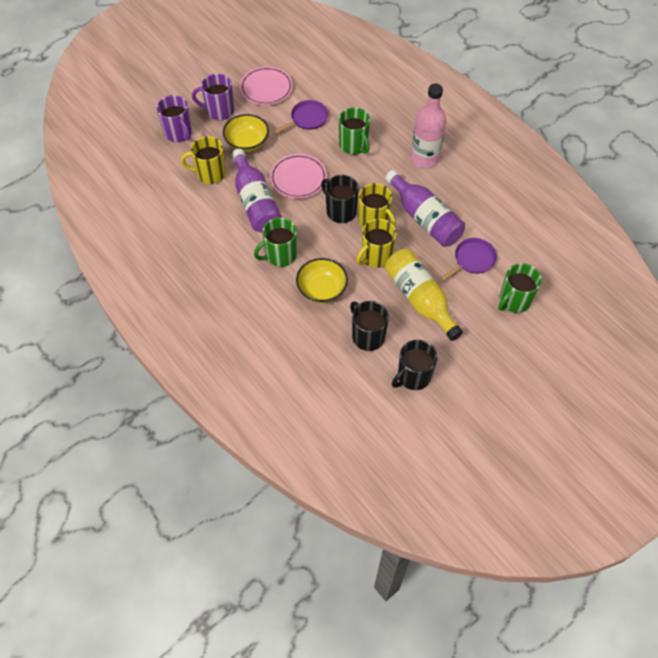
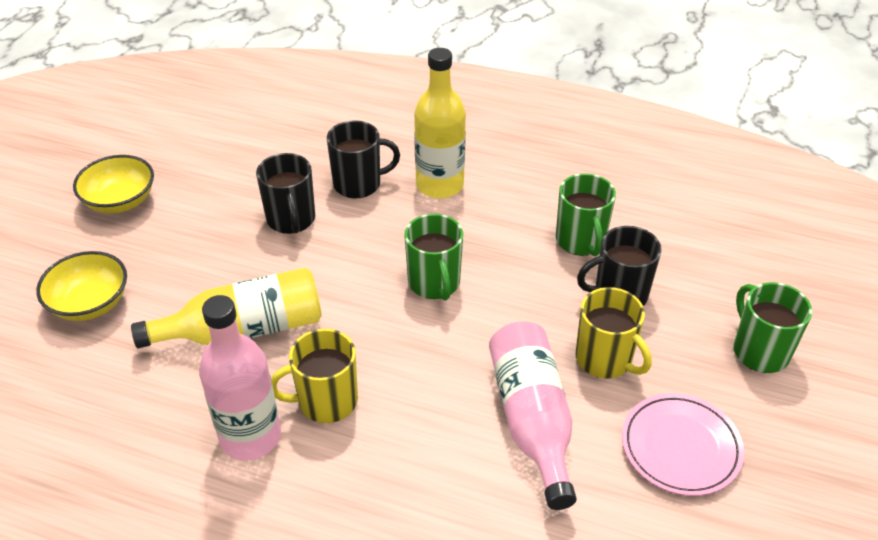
pink bottle: 1 -> 2
pink plate: 2 -> 1
purple bottle: 2 -> 0
purple mug: 2 -> 0
purple pan: 2 -> 0
yellow bottle: 1 -> 2
yellow mug: 3 -> 2

